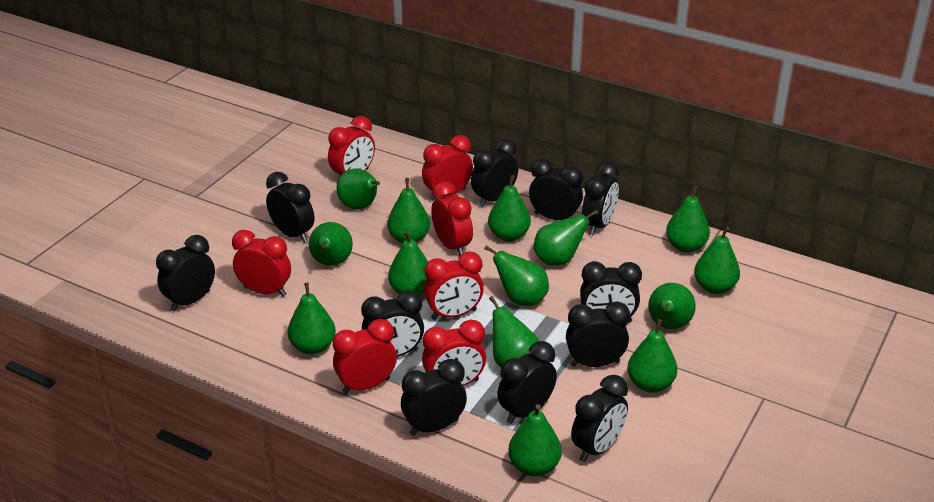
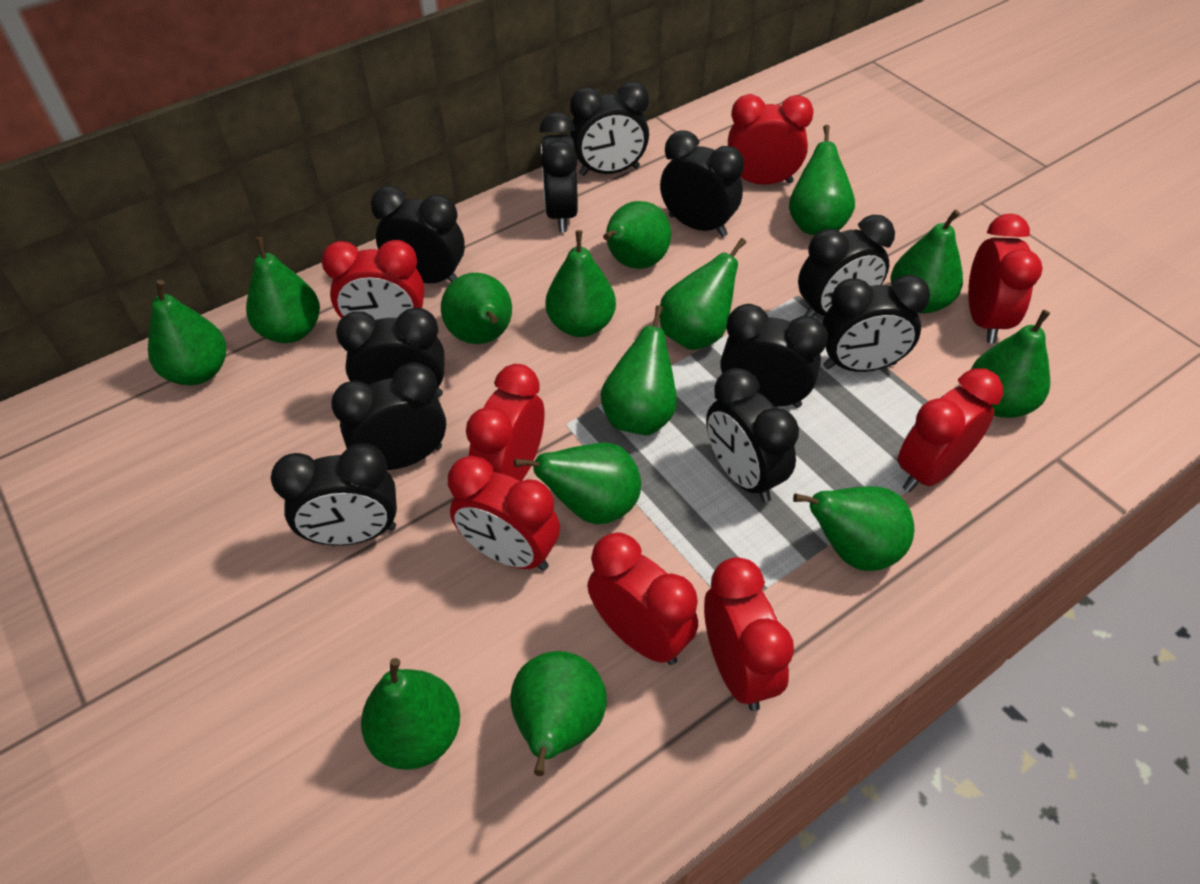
red clock: 7 -> 8

